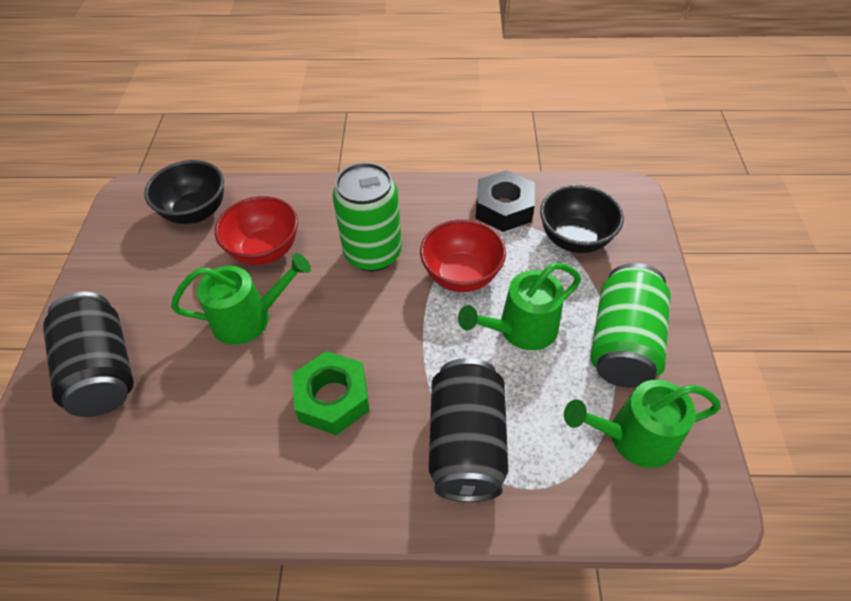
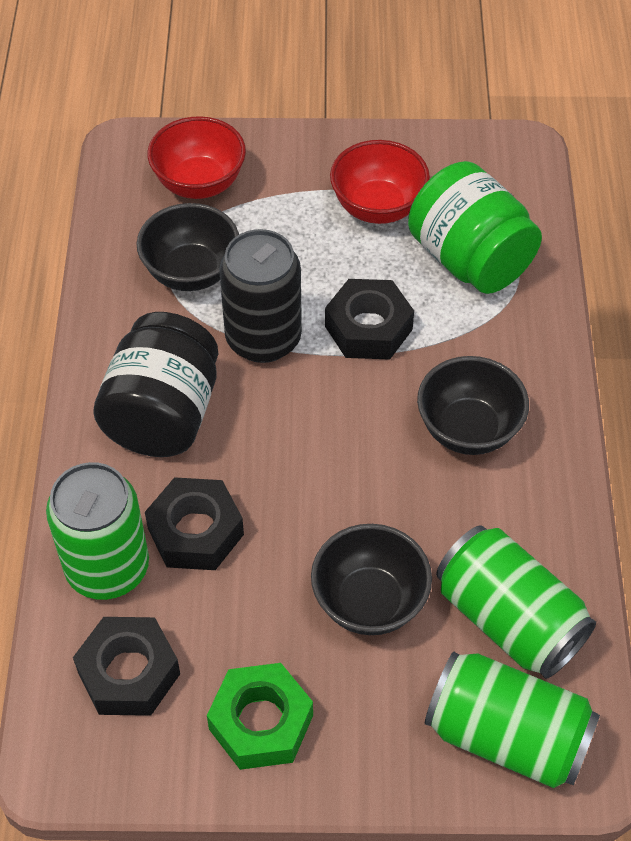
black bowl: 2 -> 3
black can: 2 -> 1
black jar: 0 -> 1
black nut: 1 -> 3
green can: 2 -> 3
green jar: 0 -> 1
green watering can: 3 -> 0

